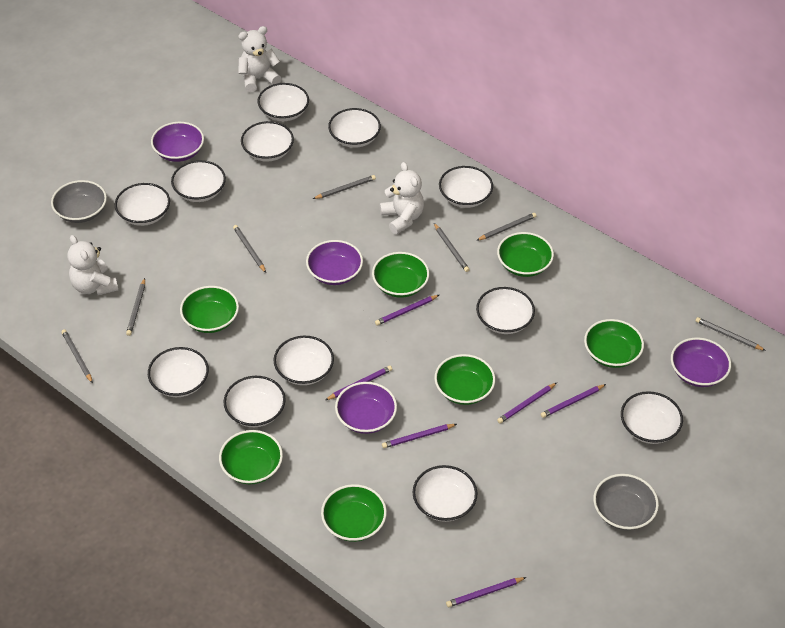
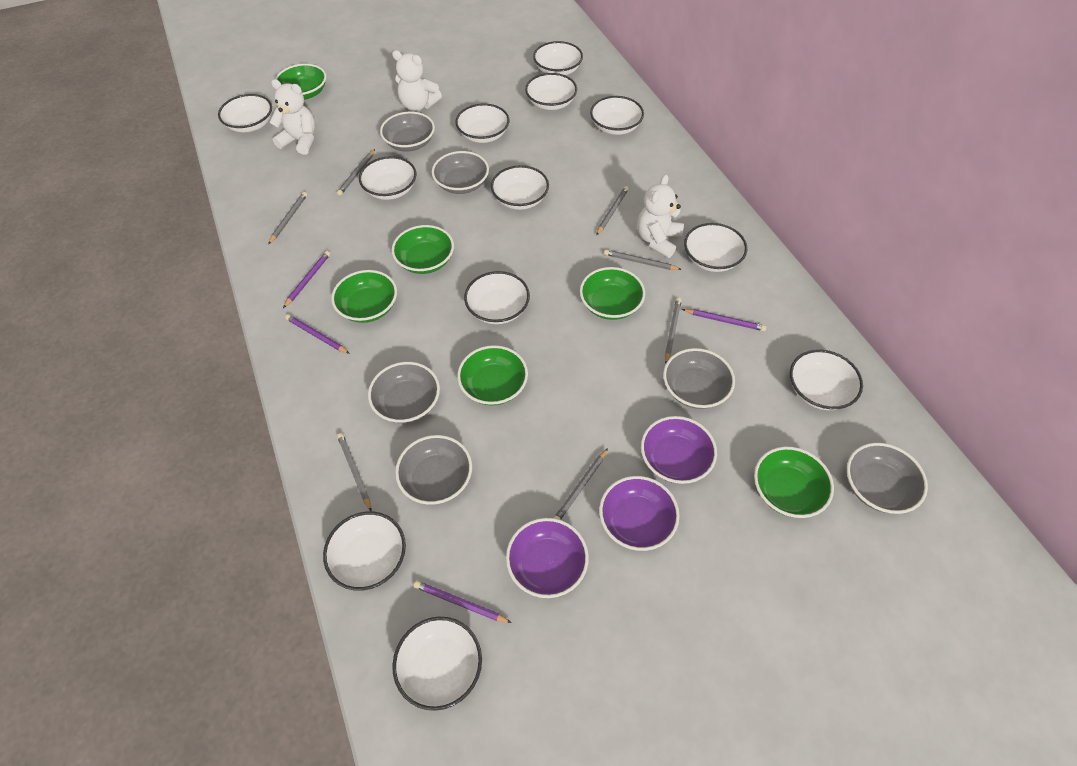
green bowl: 7 -> 6
grey bowl: 2 -> 6
purple bowl: 4 -> 3
purple pencil: 6 -> 4

